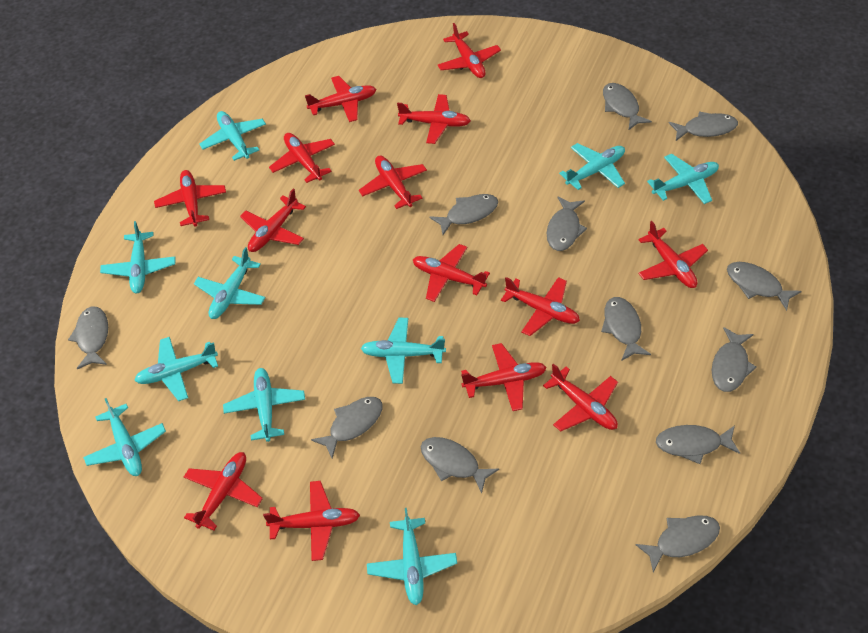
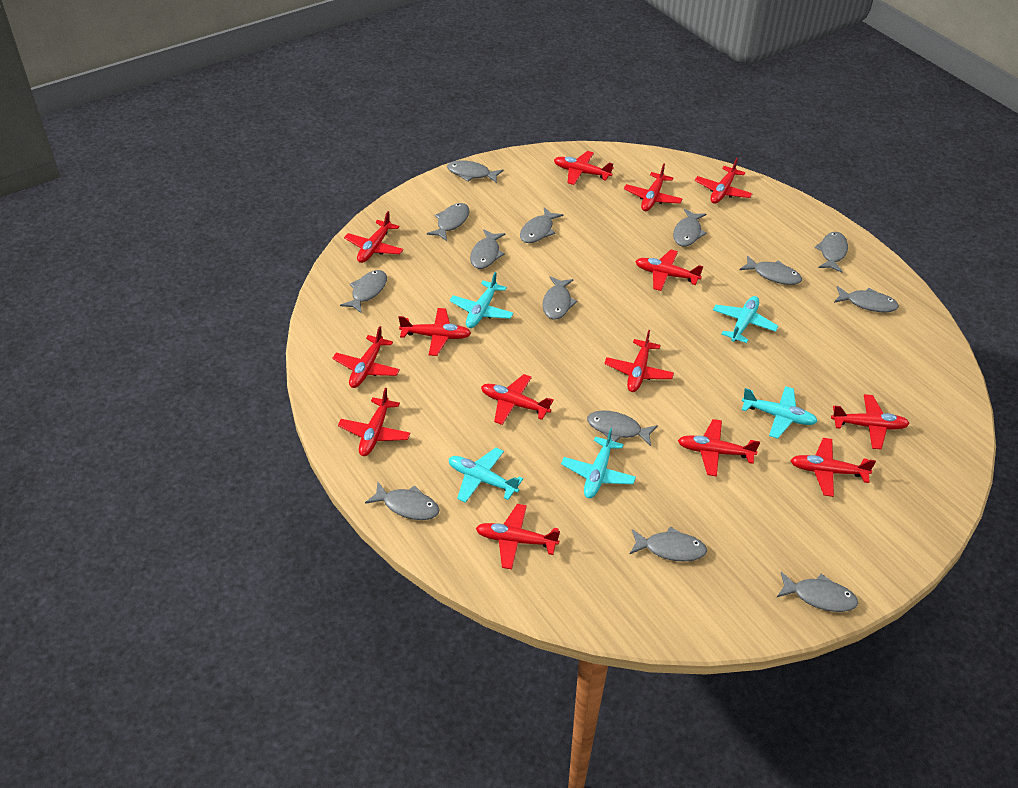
grey fish: 12 -> 14
turquoise plane: 10 -> 5

